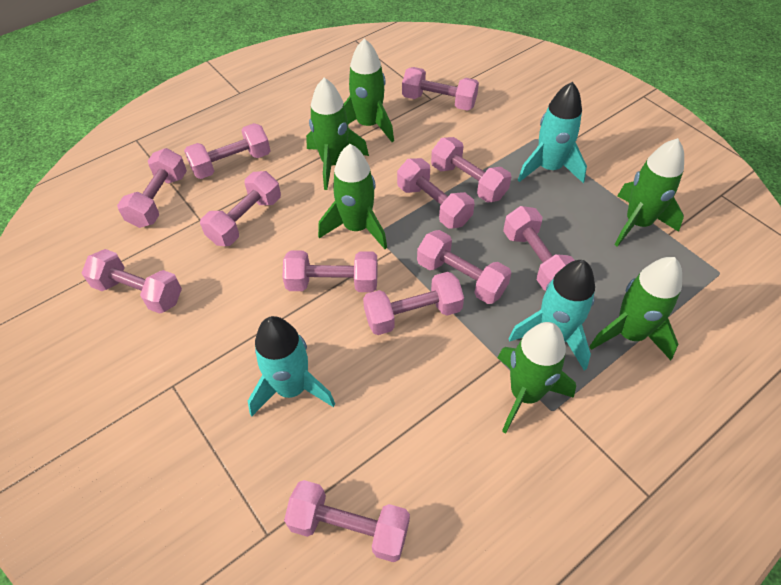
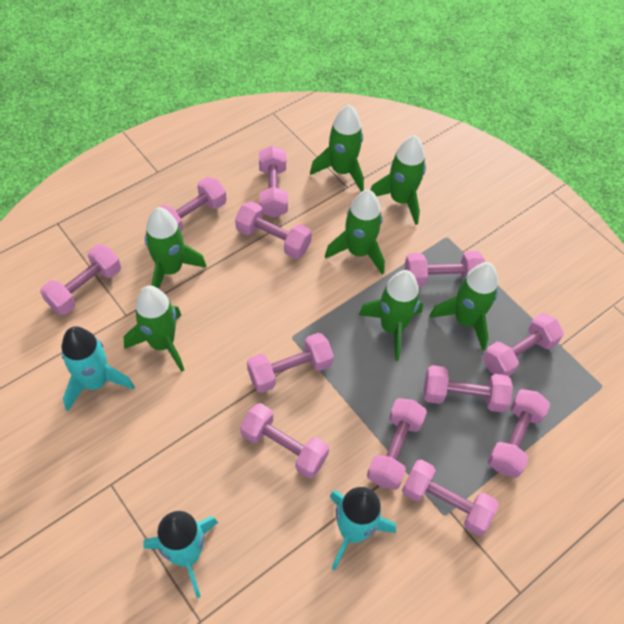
green rocket: 6 -> 7

